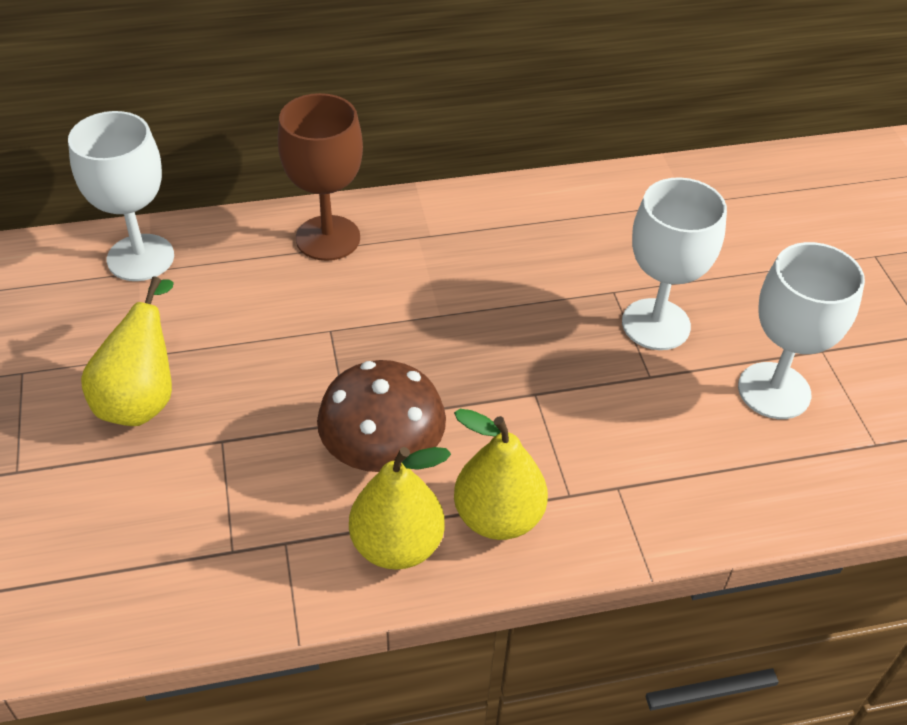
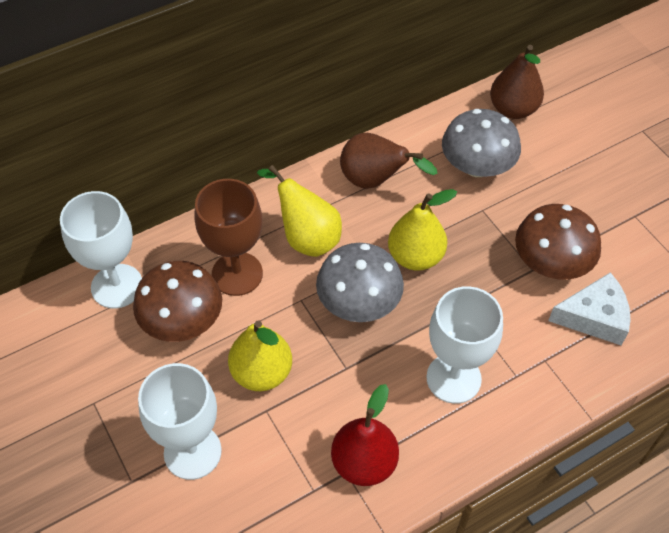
brown mushroom: 1 -> 2
brown pear: 0 -> 2
grey mushroom: 0 -> 2
red pear: 0 -> 1
white cheese: 0 -> 1

